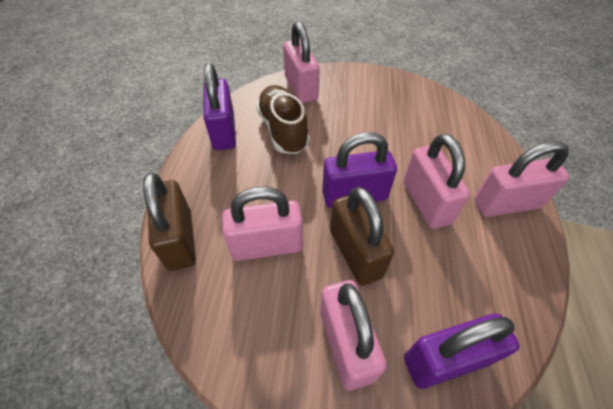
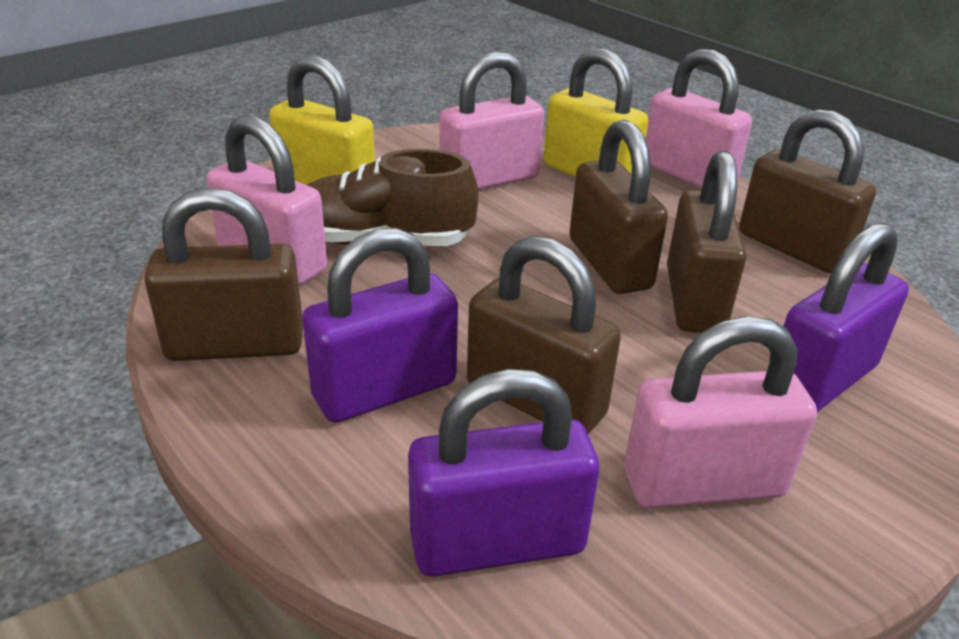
brown padlock: 2 -> 5
pink padlock: 5 -> 4
yellow padlock: 0 -> 2

